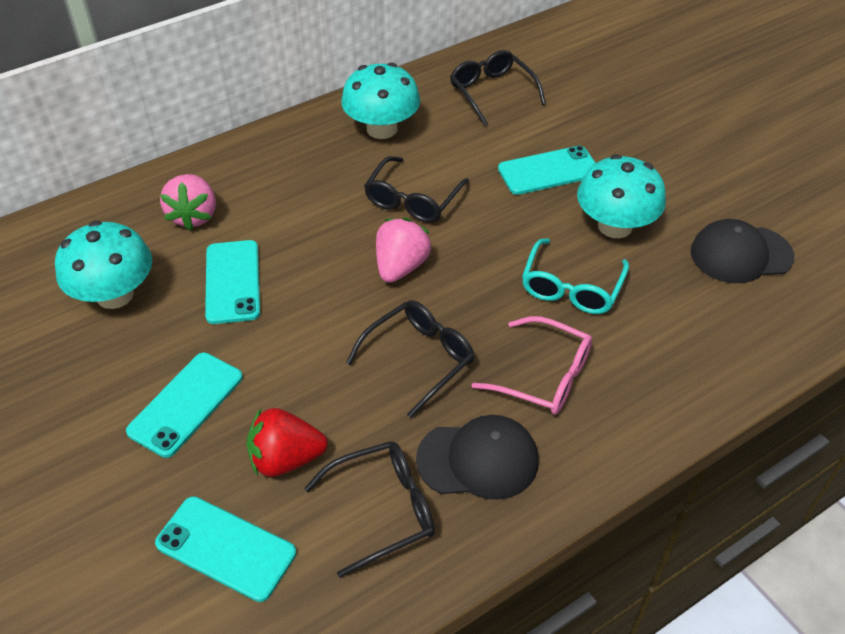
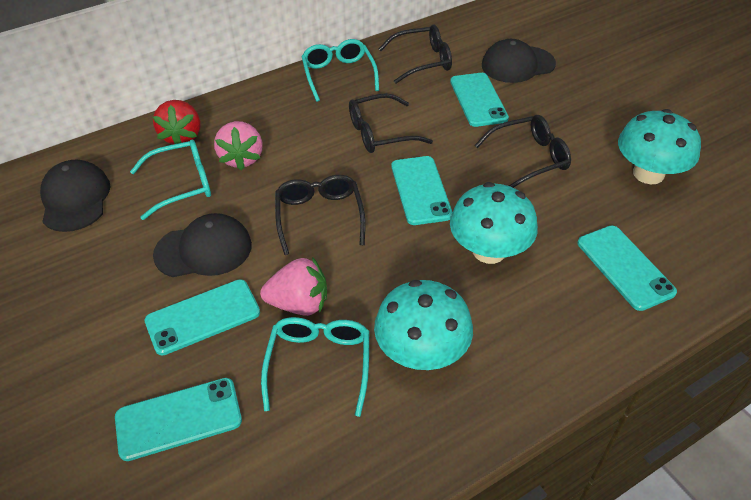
black cap: 2 -> 3
pink glasses: 1 -> 0
turquoise glasses: 1 -> 3
turquoise phone: 4 -> 5

